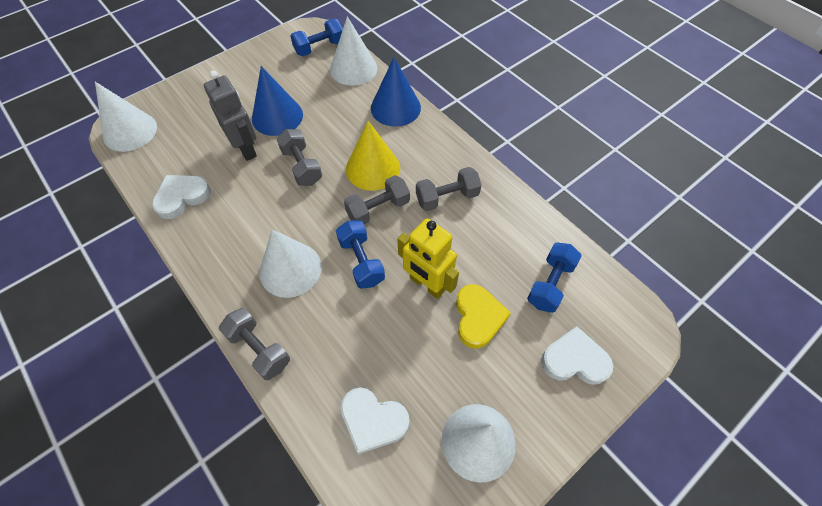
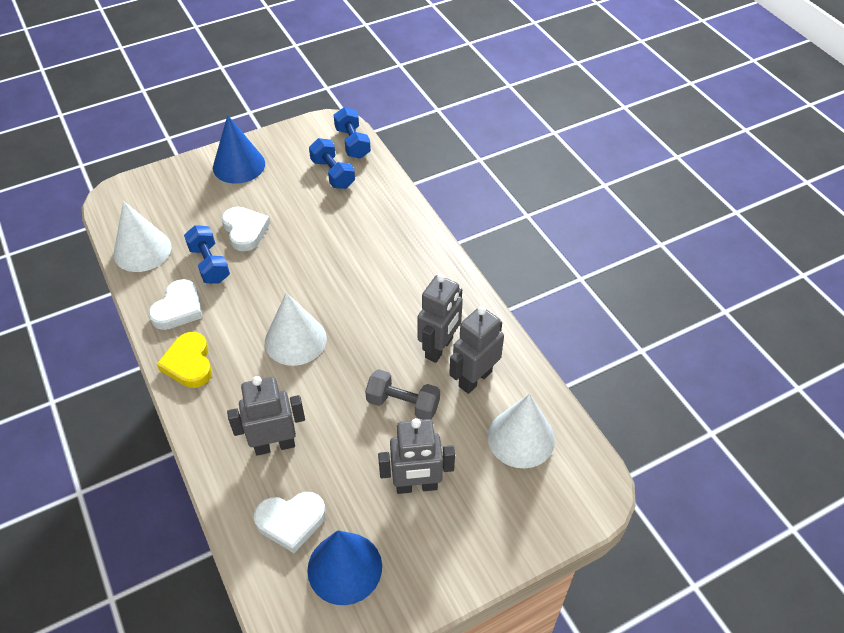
grey dumbbell: 4 -> 1
grey robot: 1 -> 4
white cone: 4 -> 3
yellow cone: 1 -> 0
yellow robot: 1 -> 0

